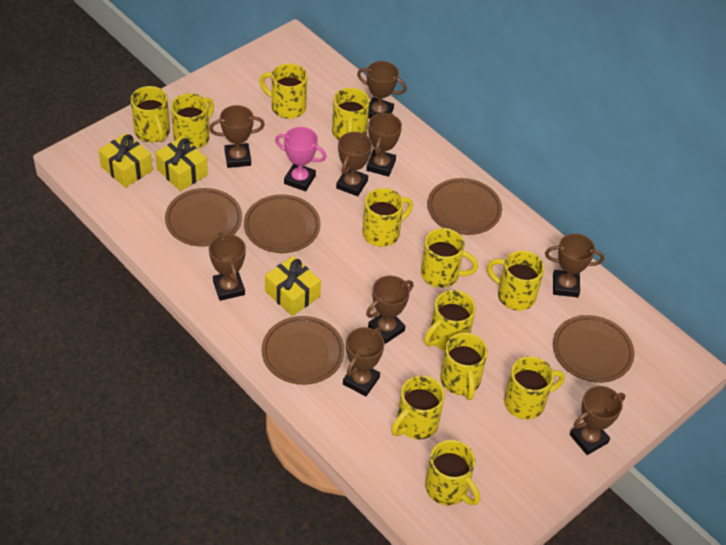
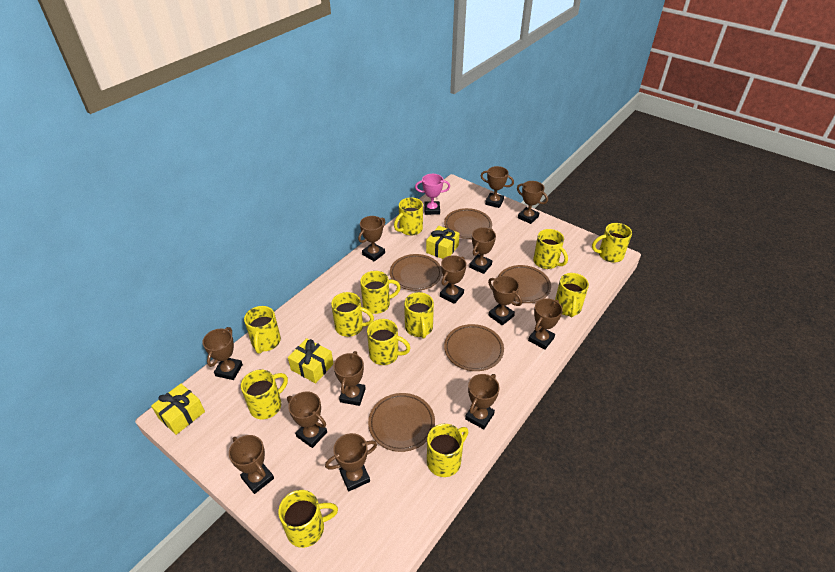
brown trophy: 9 -> 13

